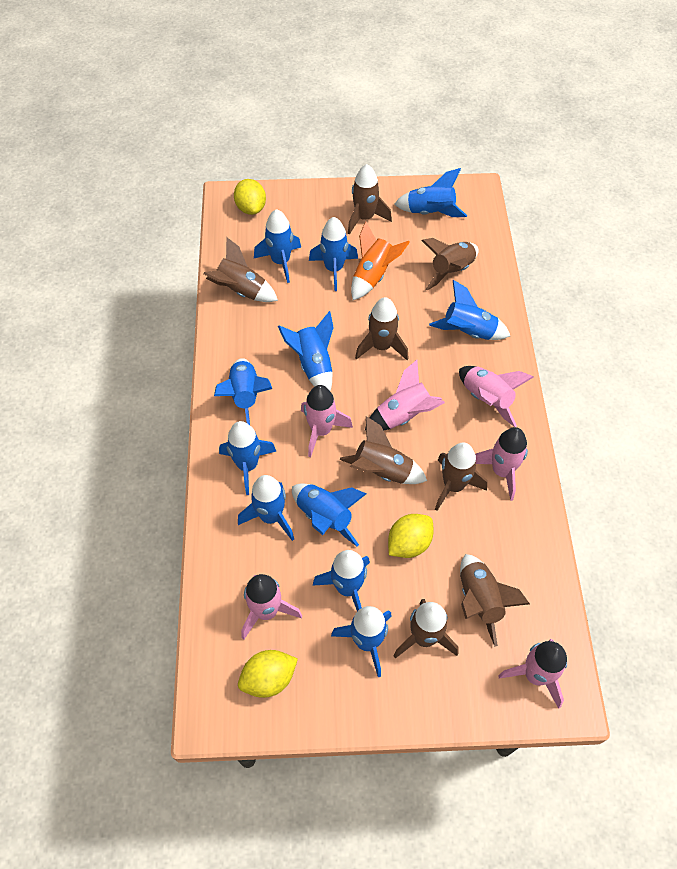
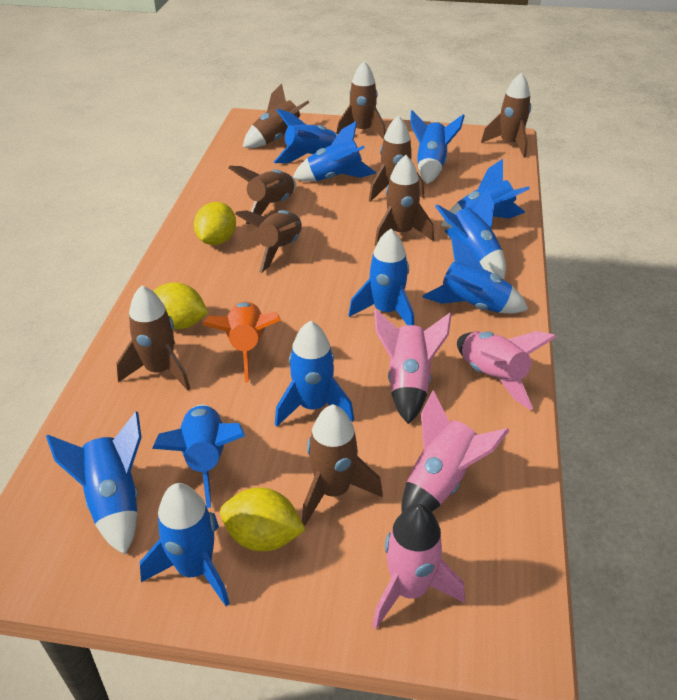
brown rocket: 8 -> 9
pink rocket: 6 -> 4

